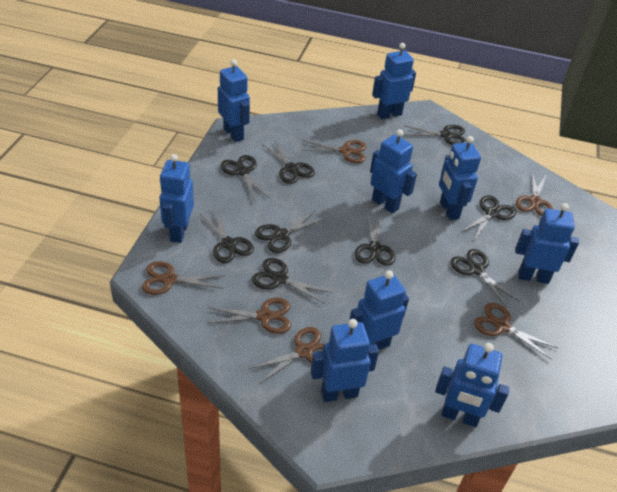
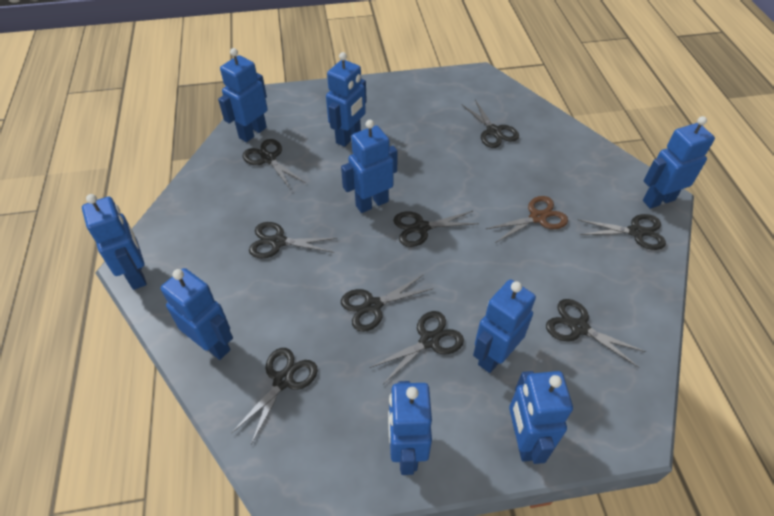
brown scissors: 6 -> 1

